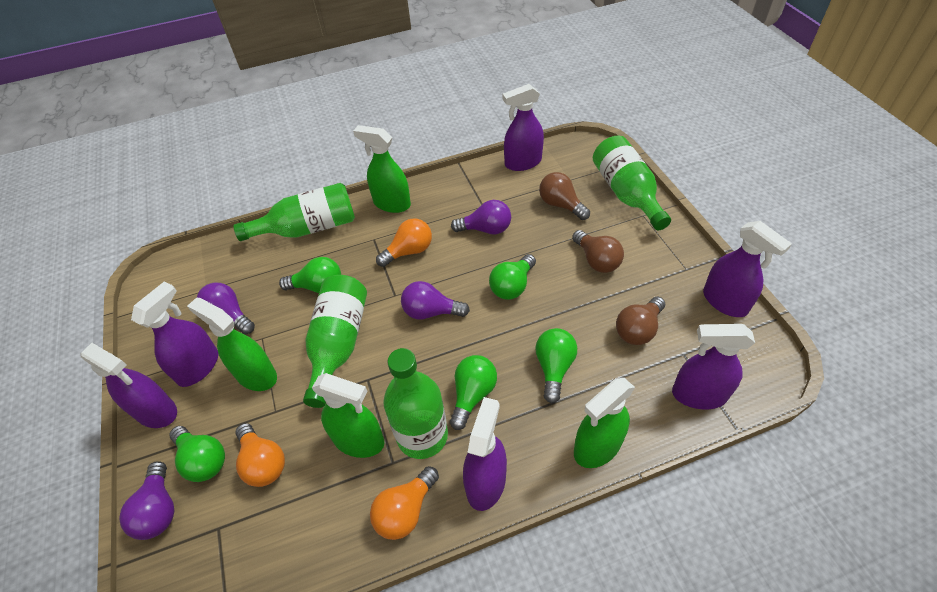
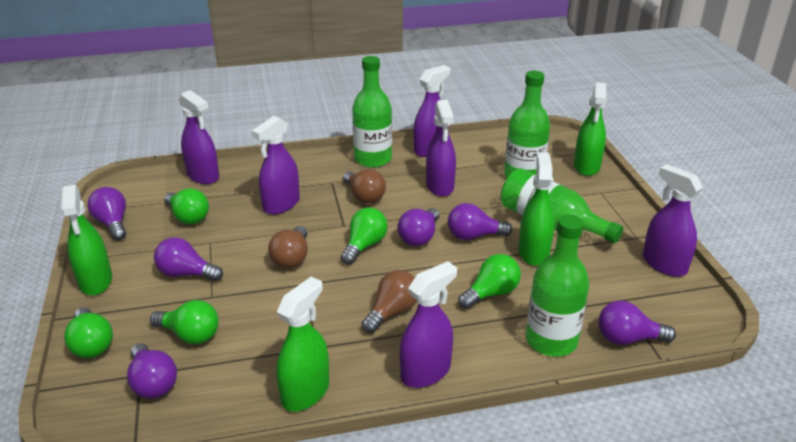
orange light bulb: 3 -> 0
purple light bulb: 4 -> 6

